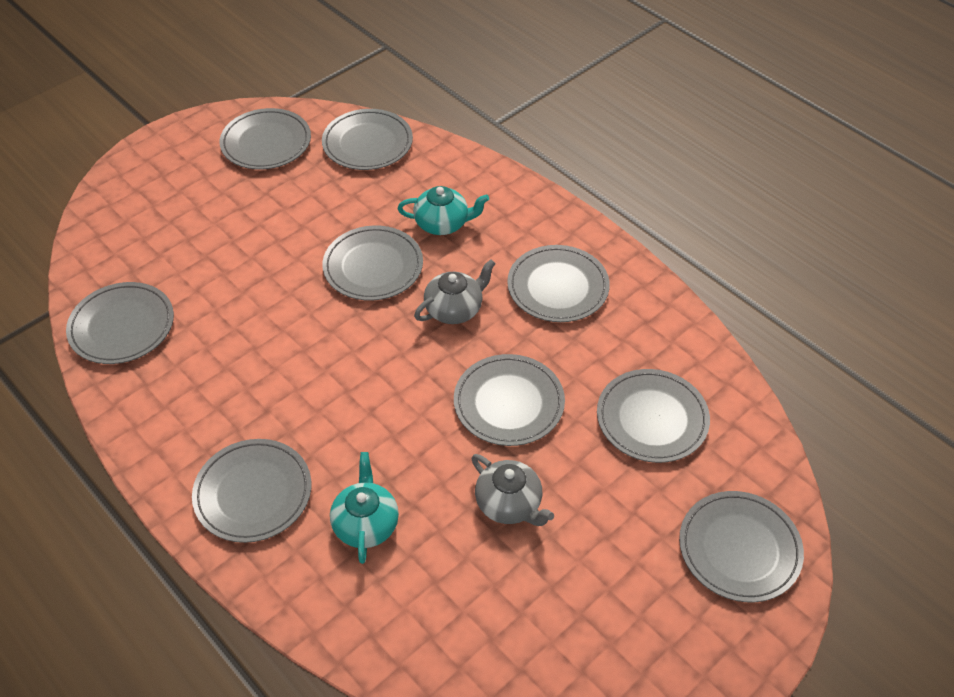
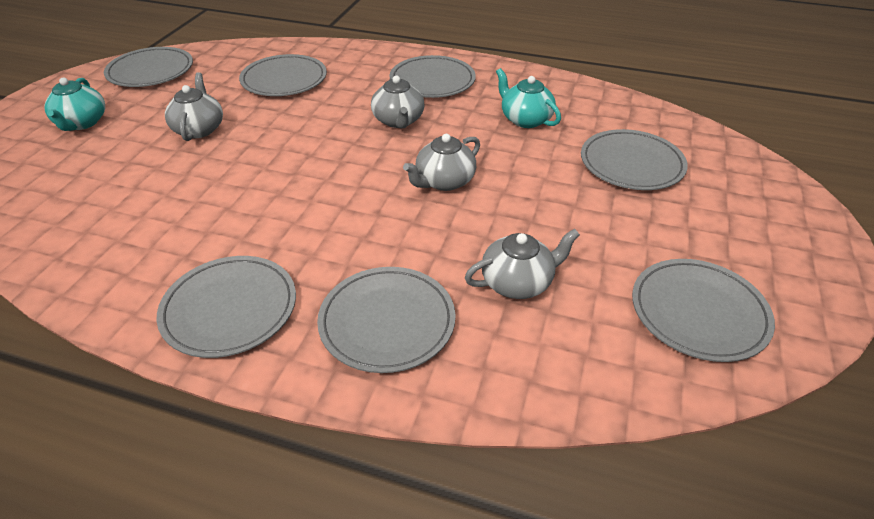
grey plate: 9 -> 7
grey teapot: 2 -> 4

